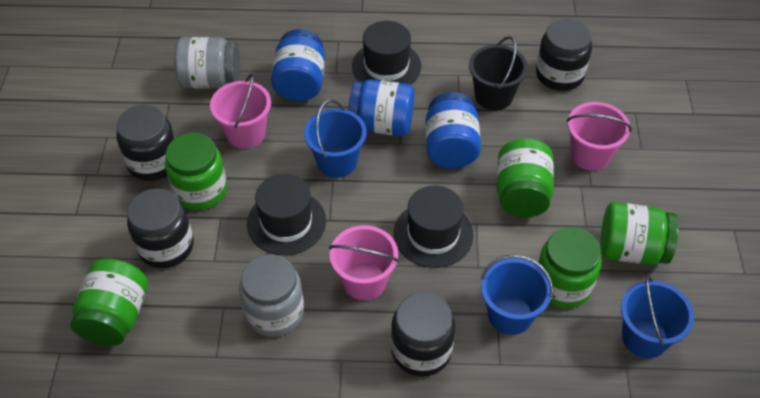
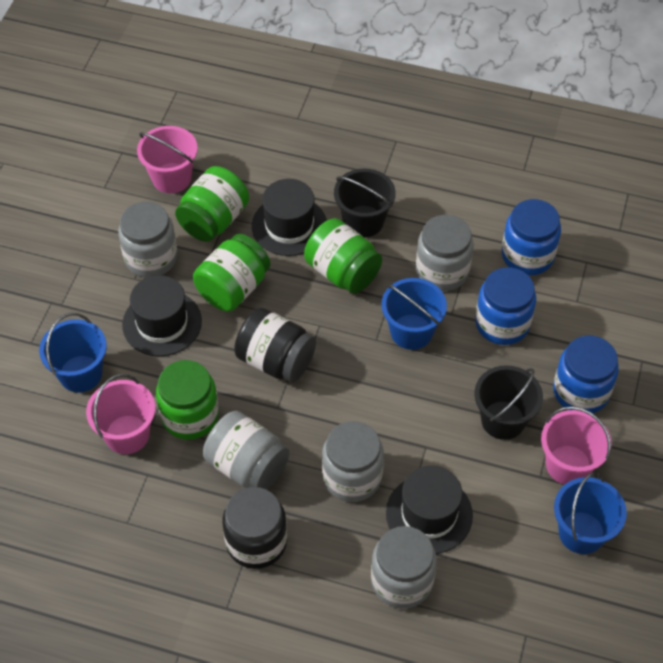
black bucket: 1 -> 2
black jar: 4 -> 2
green jar: 5 -> 4
grey jar: 2 -> 5

